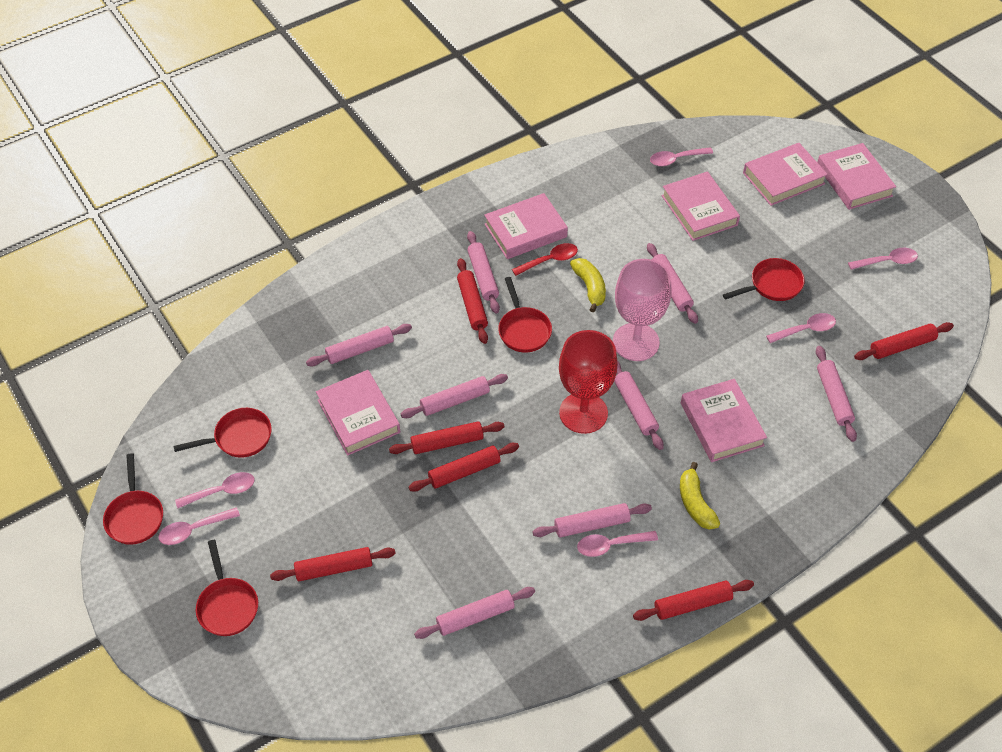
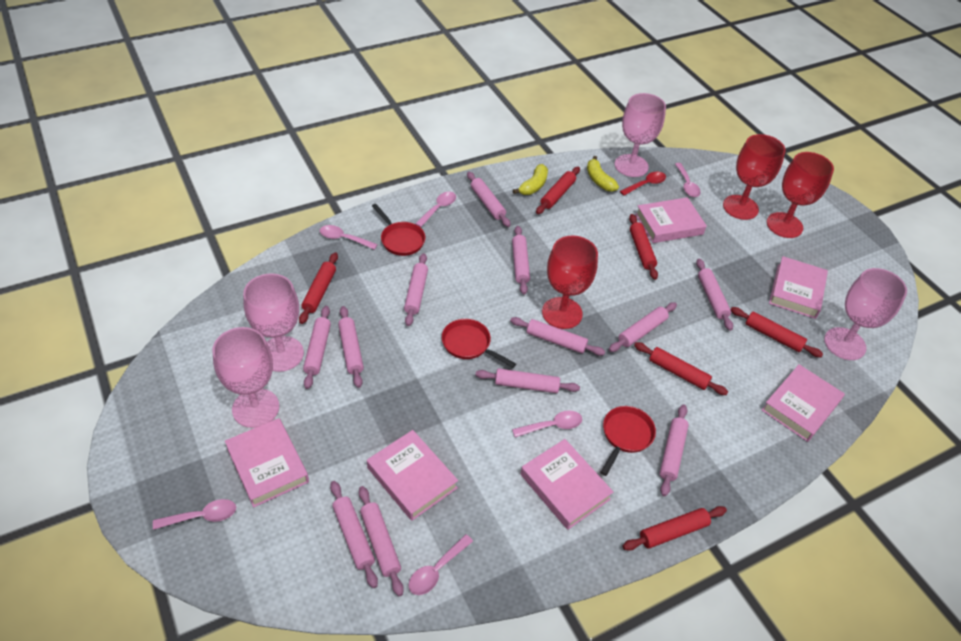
pink goblet: 1 -> 4
pink rolling pin: 8 -> 12
red goblet: 1 -> 3
red pan: 5 -> 3

